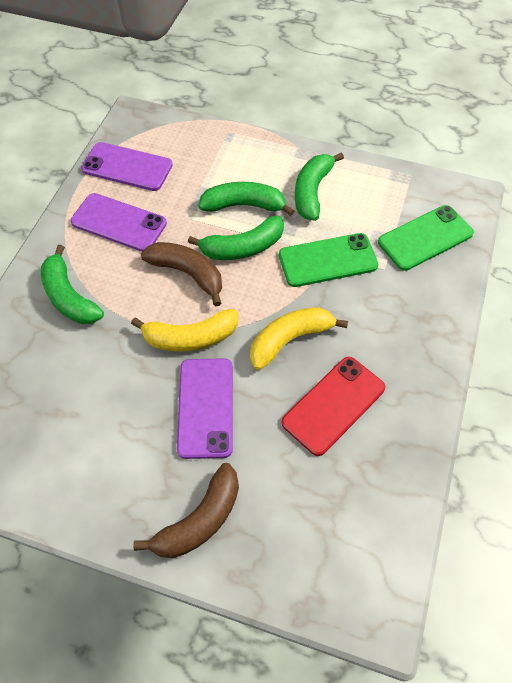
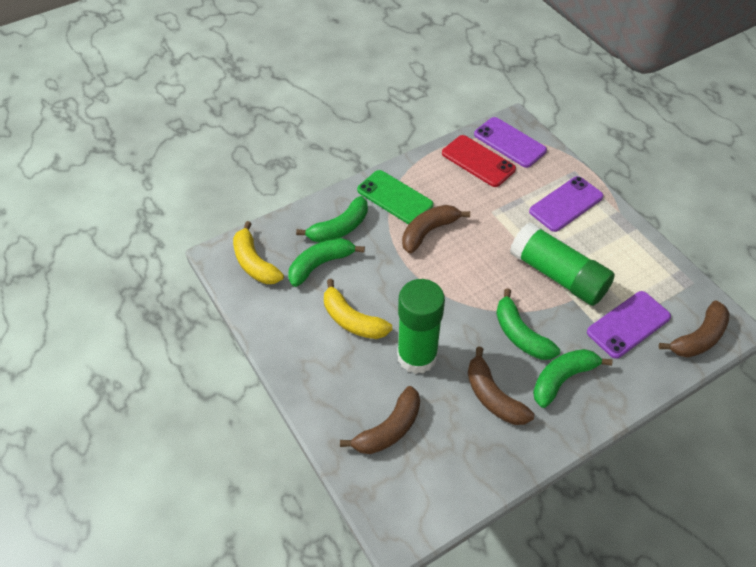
brown banana: 2 -> 4
green glue stick: 0 -> 2
green phone: 2 -> 1

